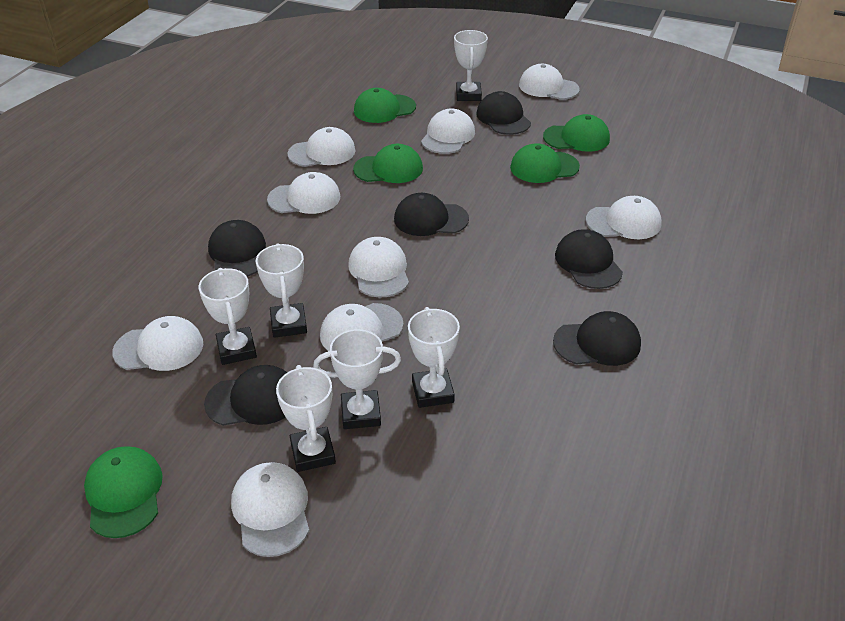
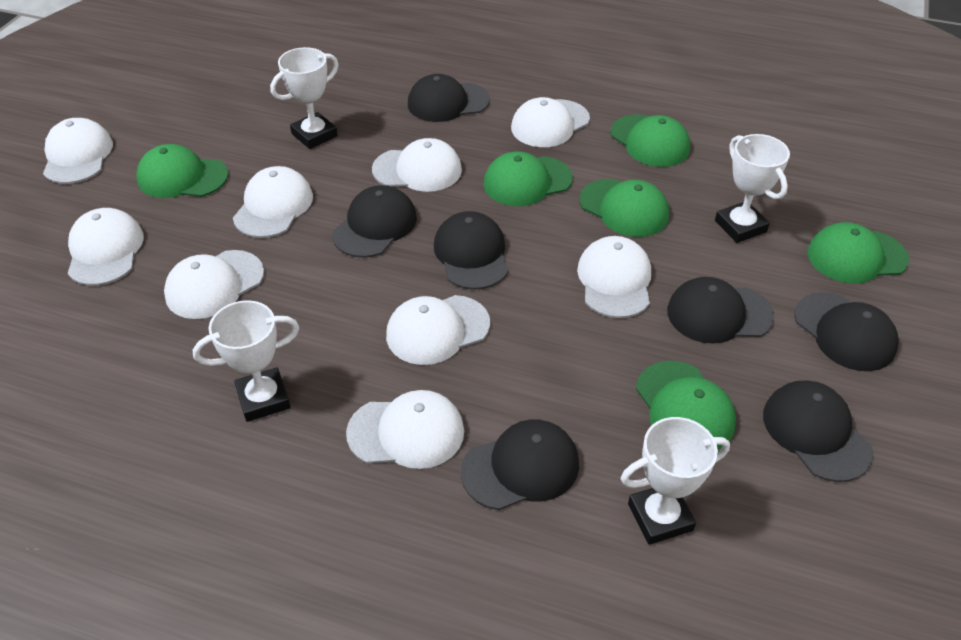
black cap: 6 -> 7
green cap: 5 -> 6
white trophy: 6 -> 4

